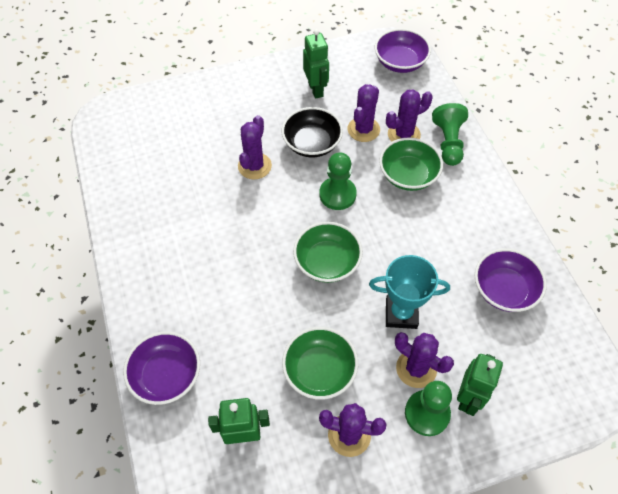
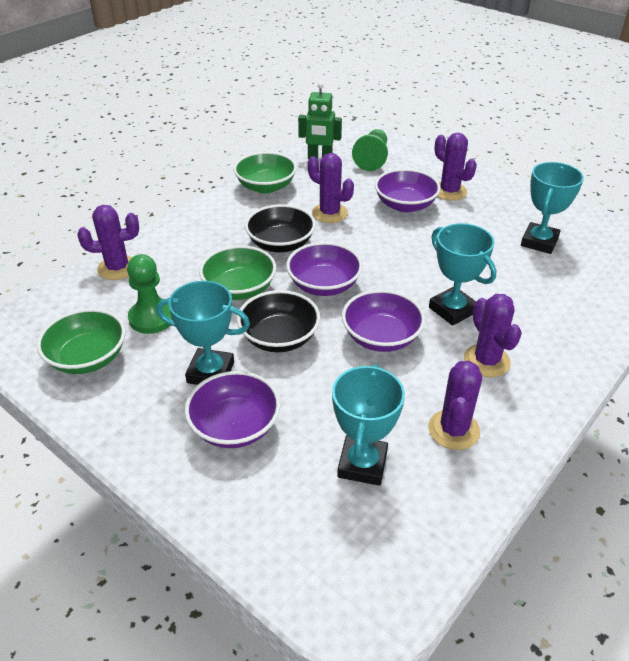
black bowl: 1 -> 2
green pawn: 3 -> 2
green robot: 3 -> 1
purple bowl: 3 -> 4
turquoise trophy: 1 -> 4

